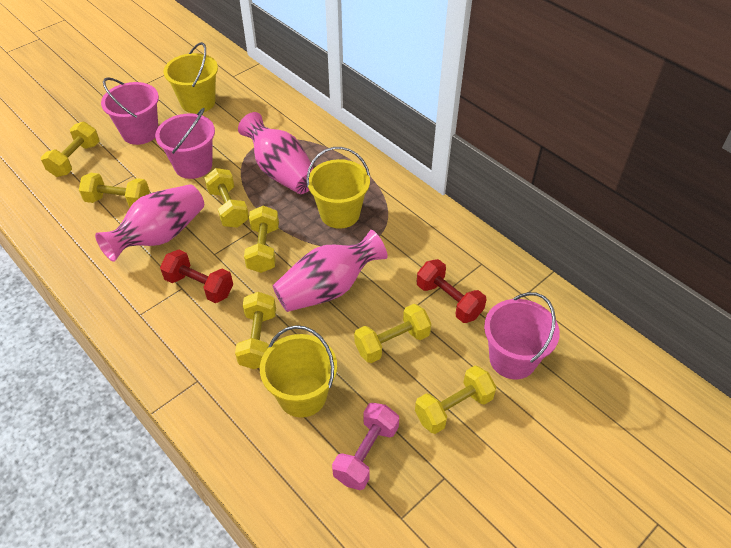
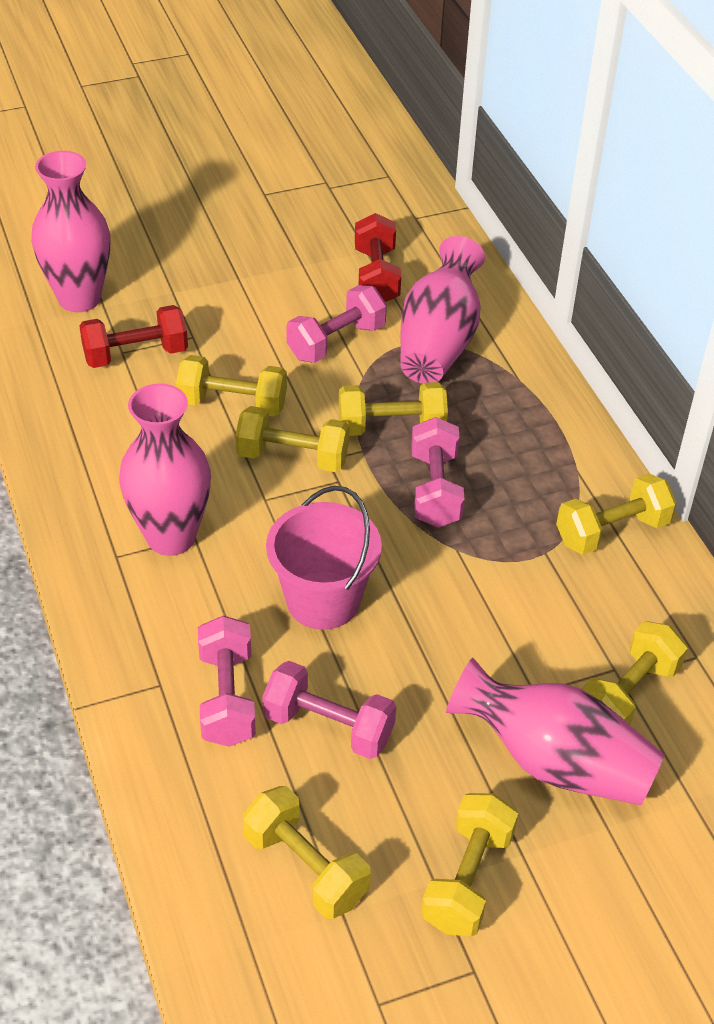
pink bucket: 3 -> 1
pink dumbbell: 1 -> 4
pink vase: 3 -> 4
yellow bucket: 3 -> 0

